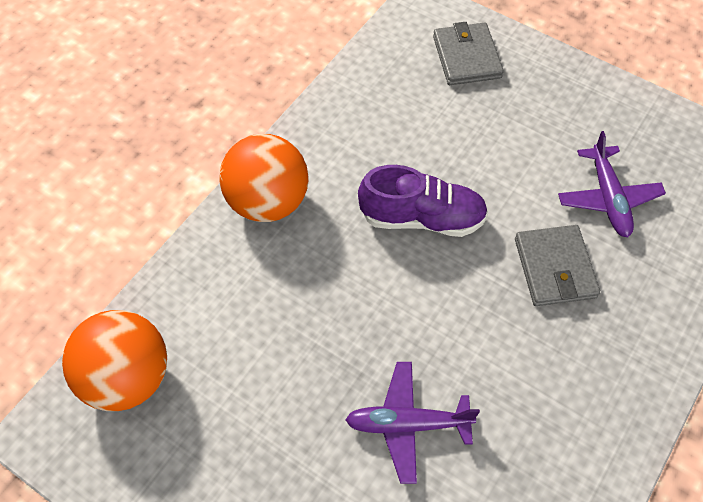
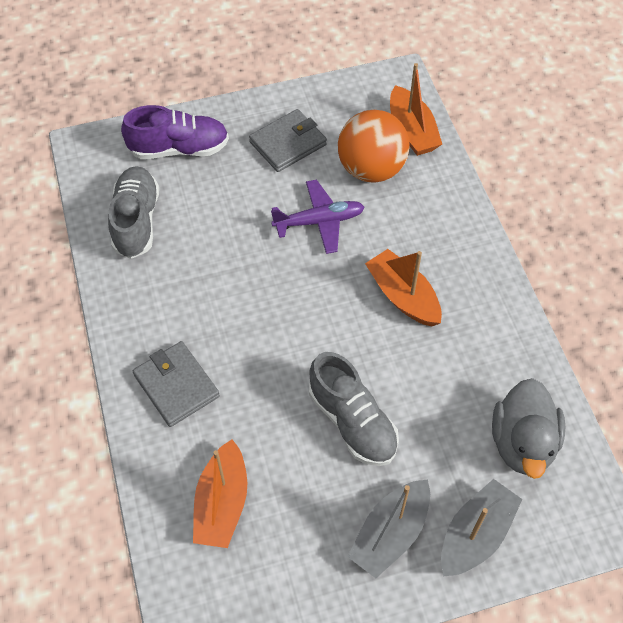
grey boat: 0 -> 2
grey duck: 0 -> 1
grey shoe: 0 -> 2
orange ball: 2 -> 1
orange boat: 0 -> 3
purple plane: 2 -> 1

